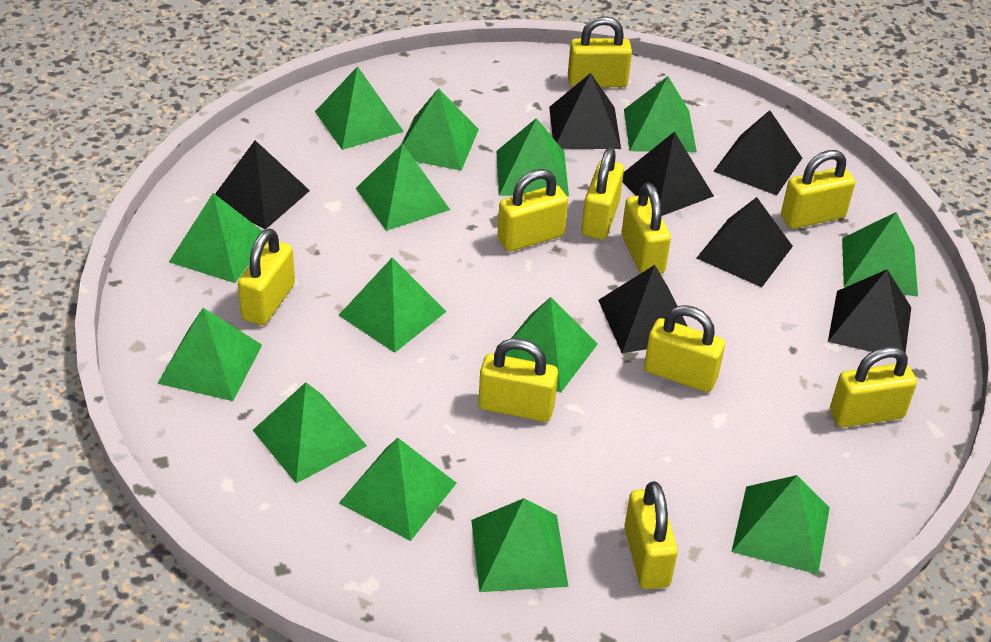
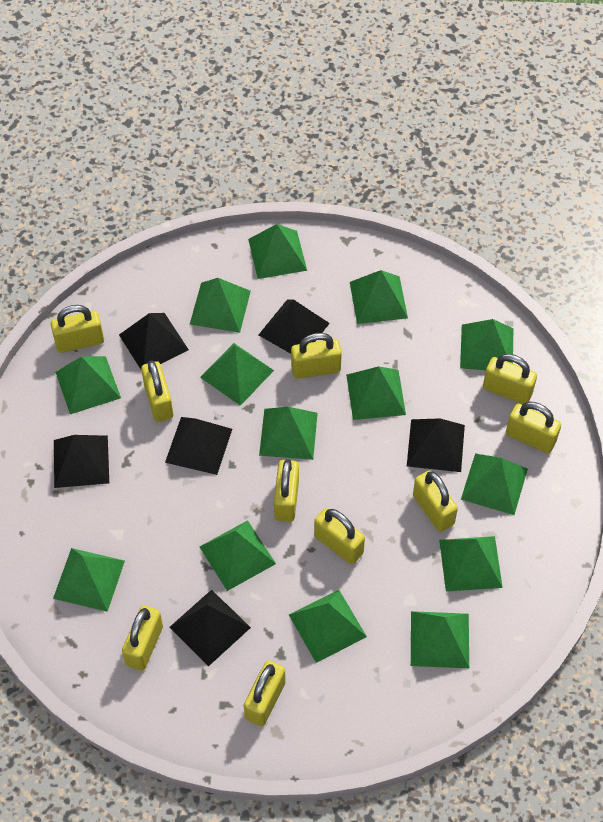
black pyramid: 7 -> 6

